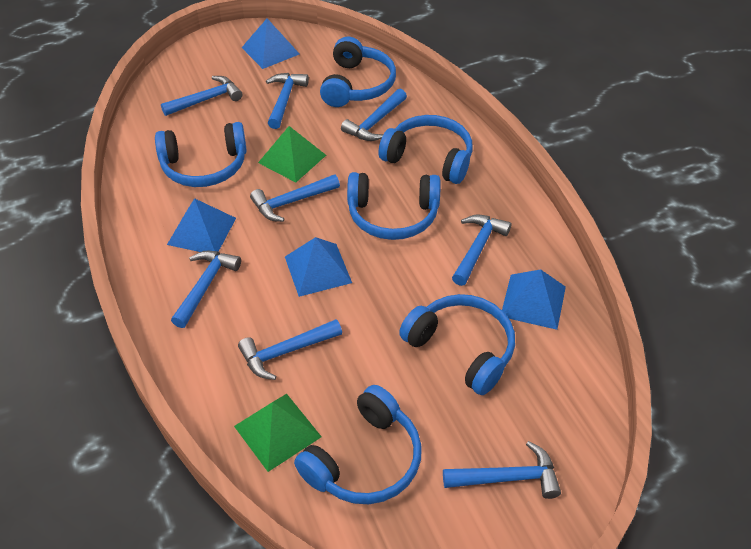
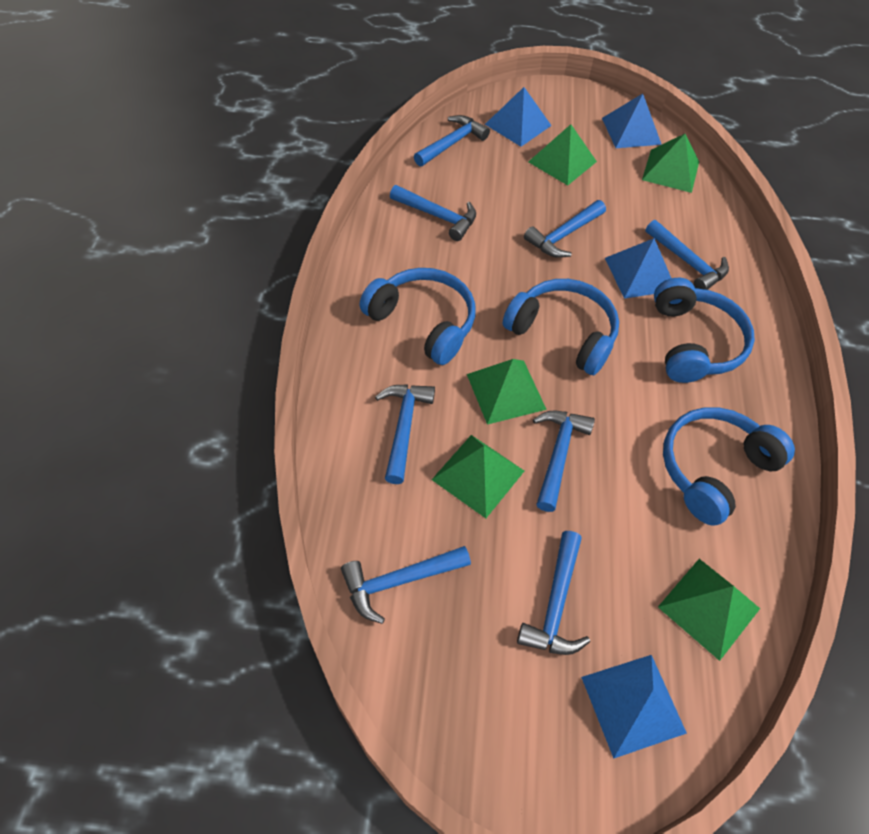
blue headphones: 6 -> 4
green pyramid: 2 -> 5

